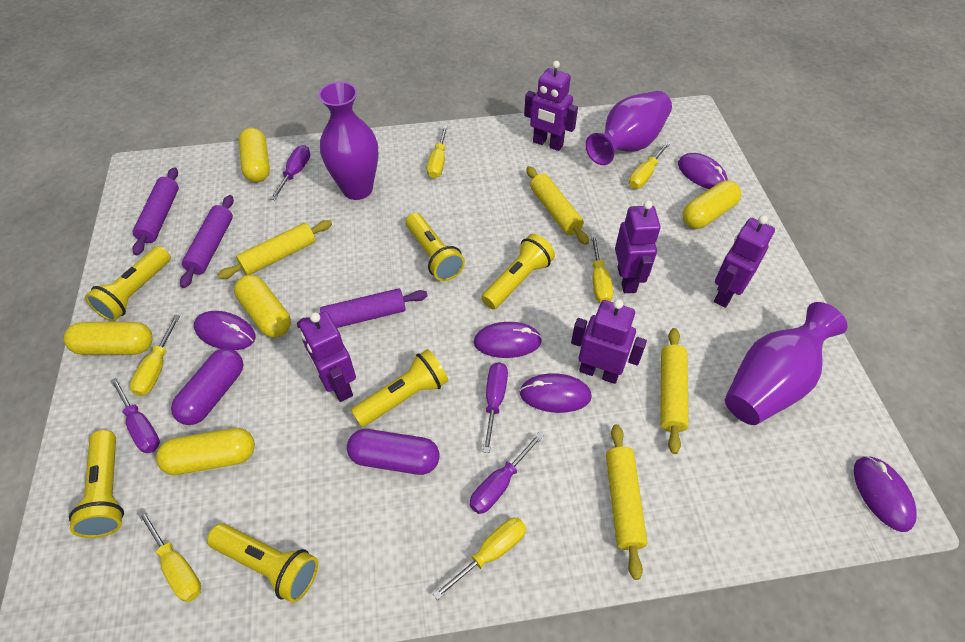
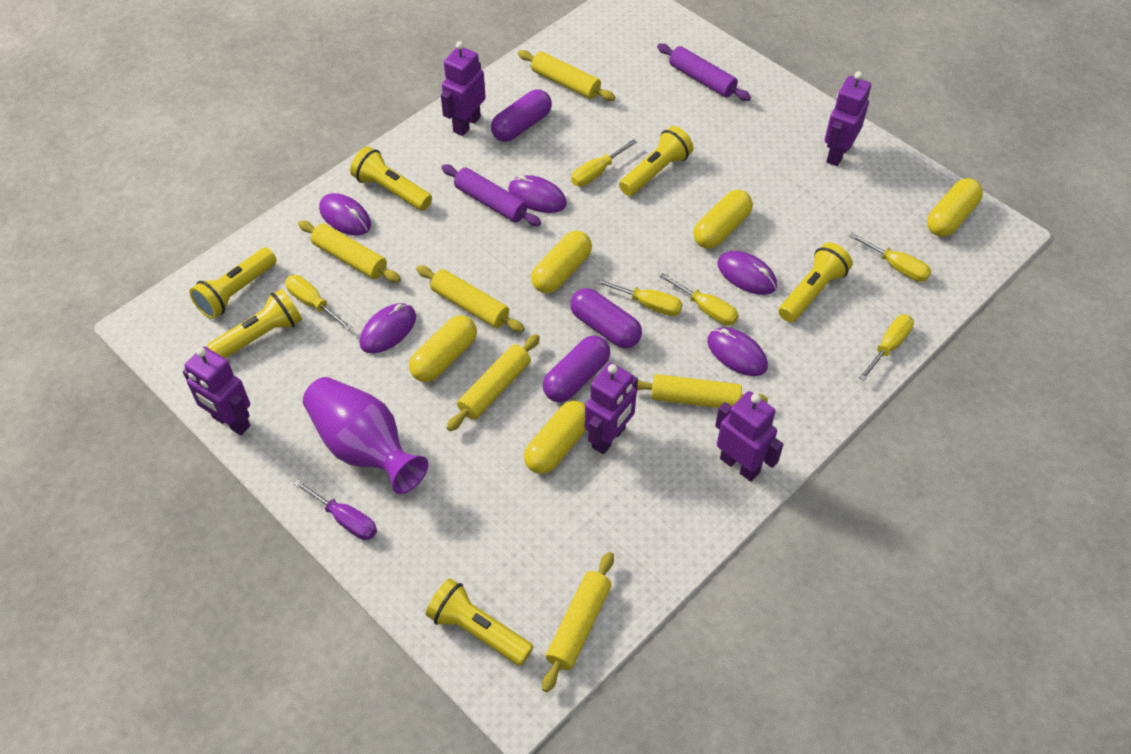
purple capsule: 2 -> 3
purple rolling pin: 3 -> 2
purple screwdriver: 4 -> 1
purple vase: 3 -> 1
yellow rolling pin: 4 -> 6

